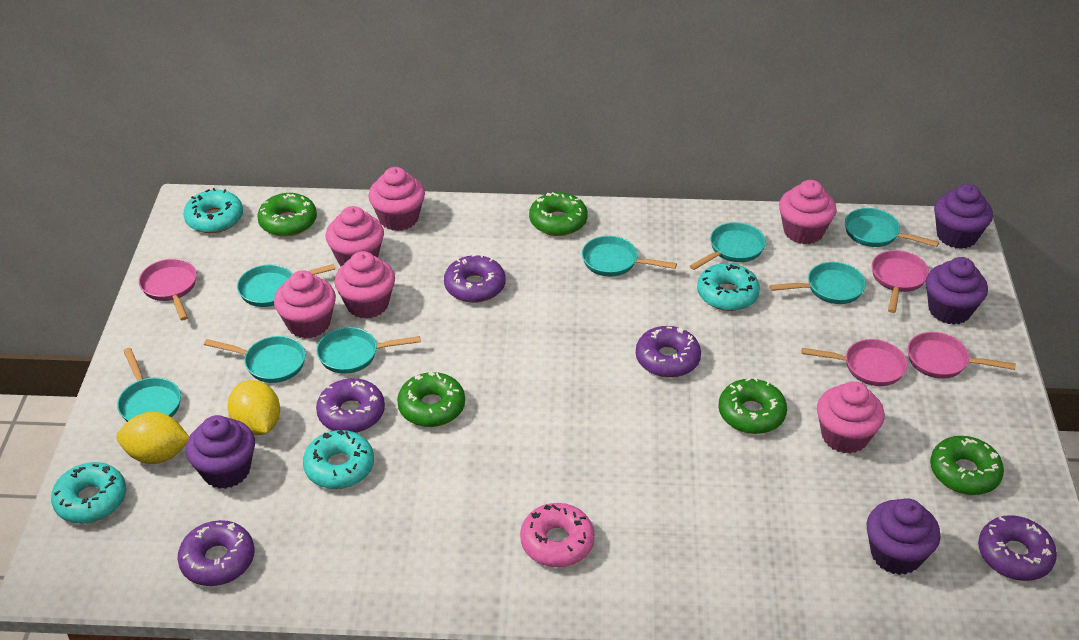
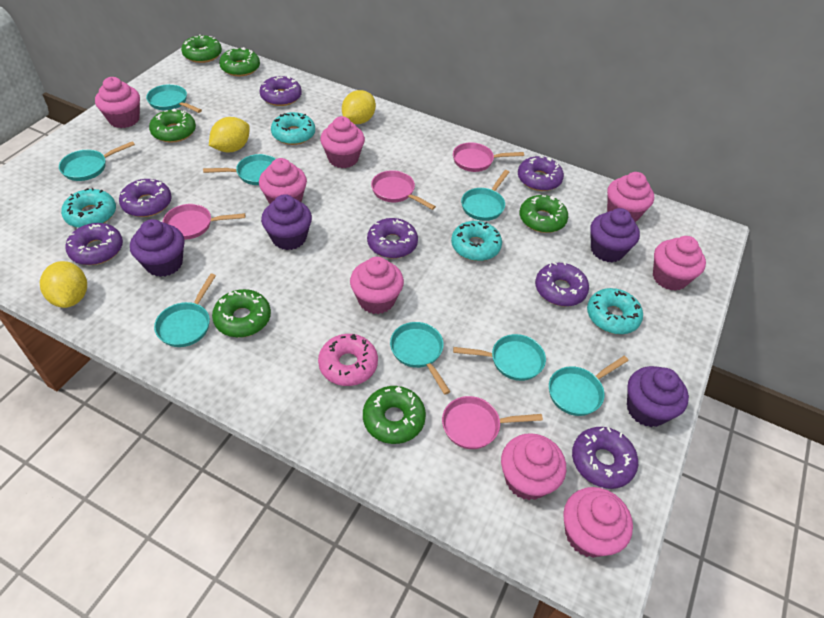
green donut: 5 -> 6
pink cupcake: 6 -> 8
purple donut: 5 -> 7
yellow lemon: 2 -> 3

